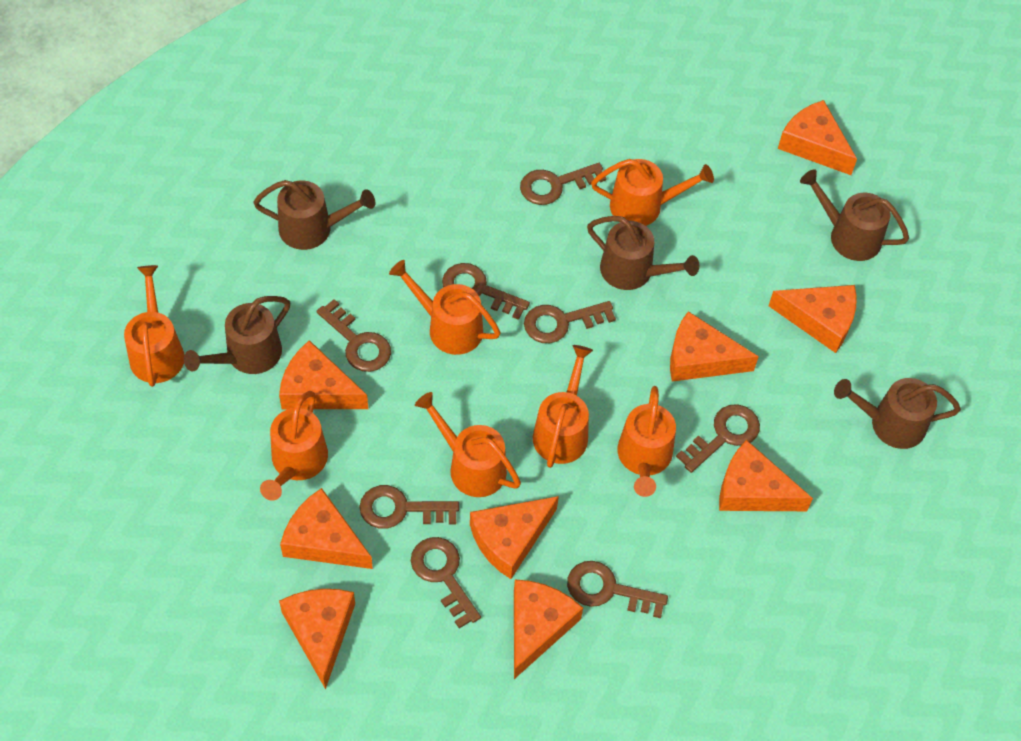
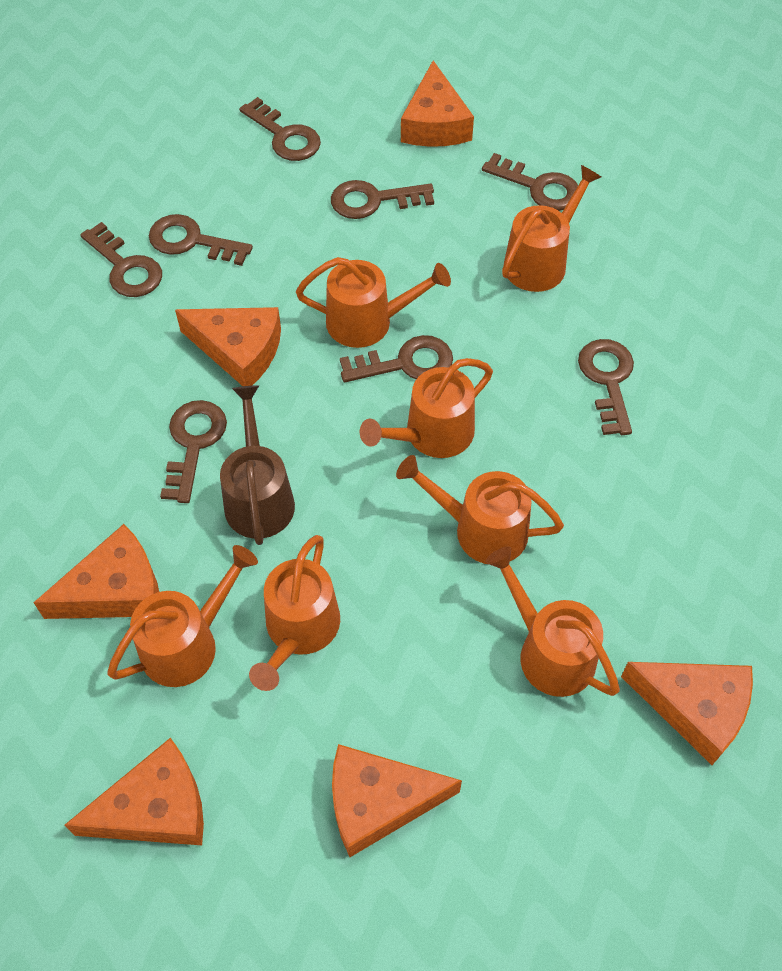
brown watering can: 5 -> 1
orange cheese: 9 -> 6

